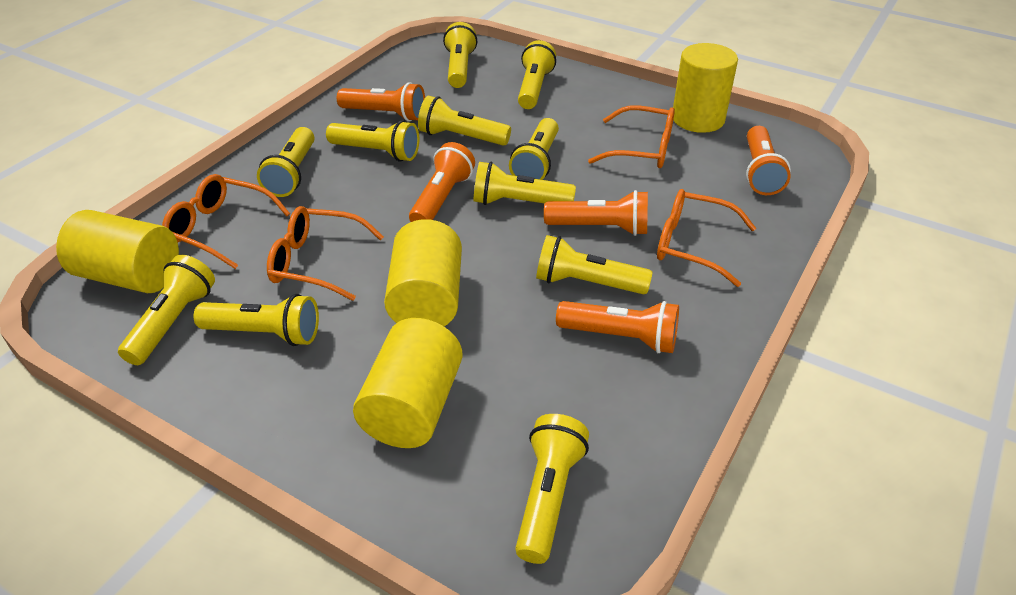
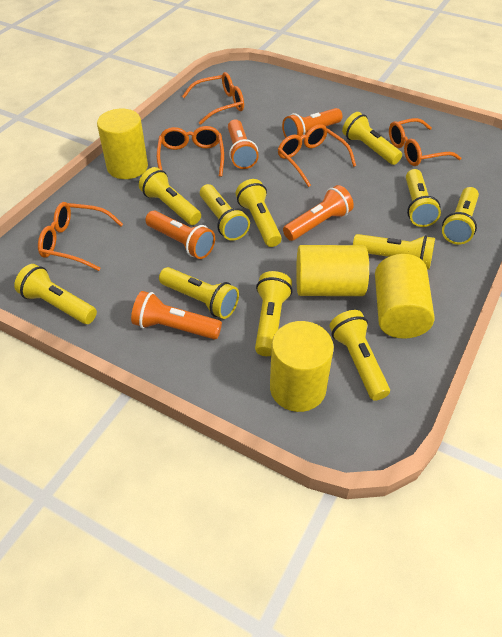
orange glasses: 4 -> 5

